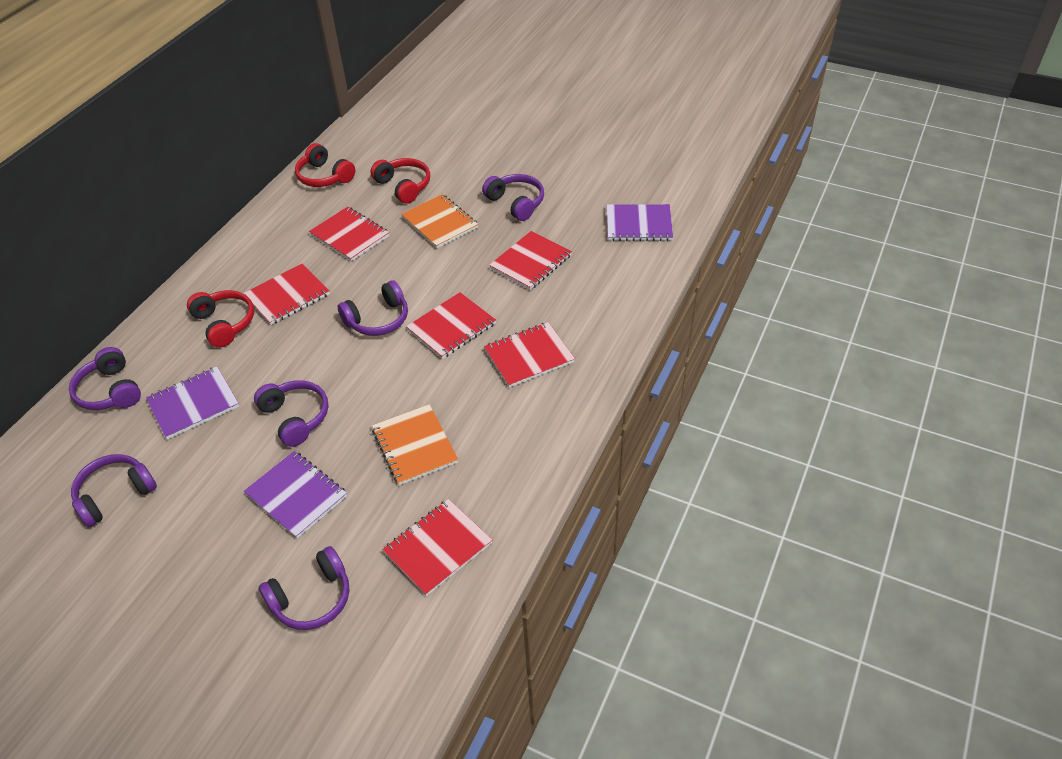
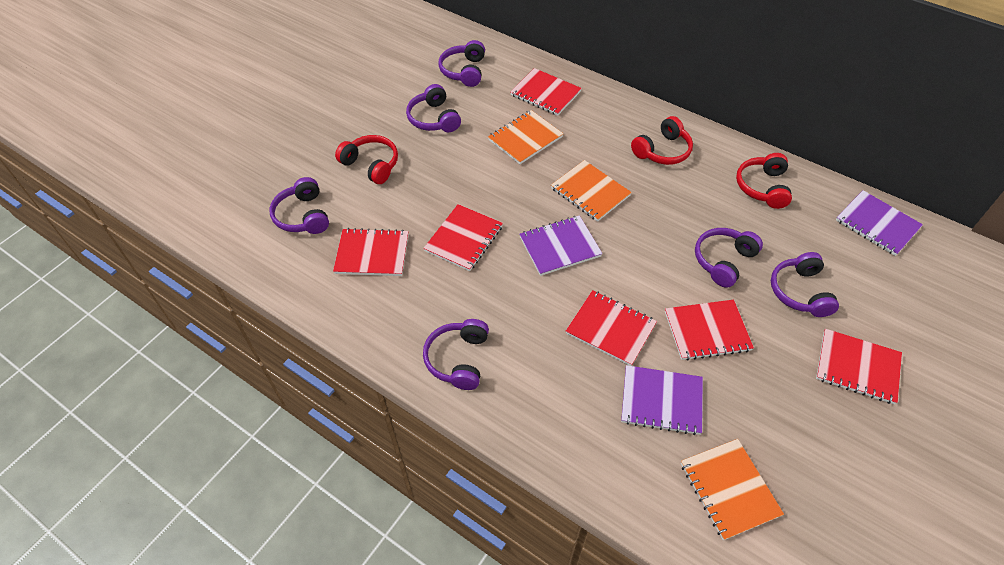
orange notebook: 2 -> 3

